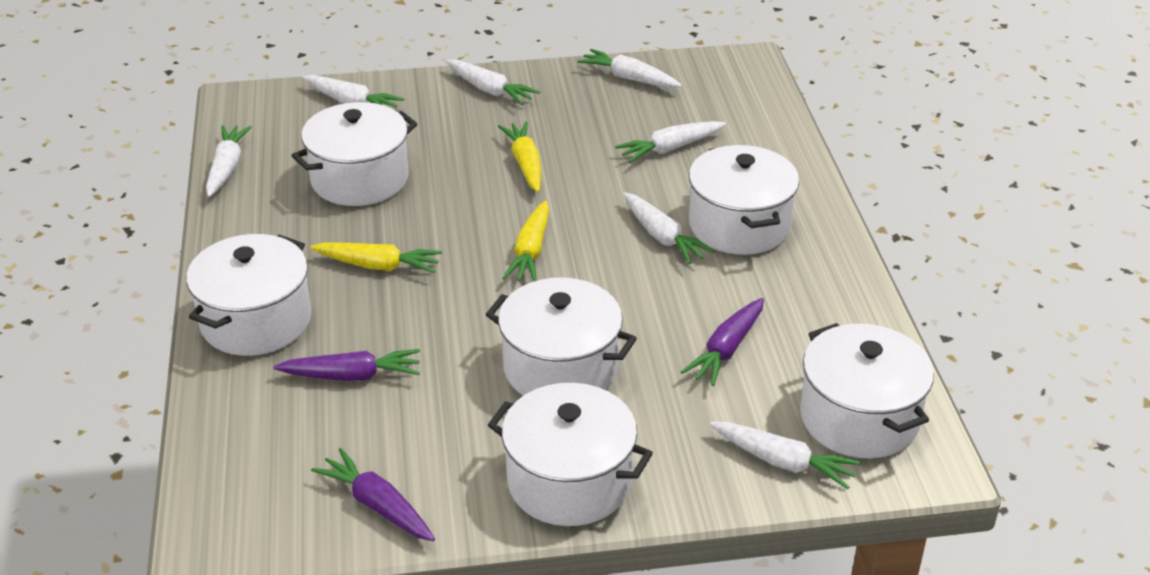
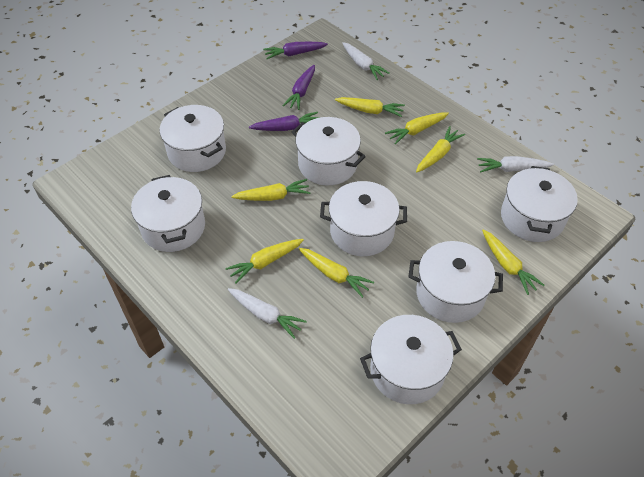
white carrot: 7 -> 3
white pot: 6 -> 7
yellow carrot: 3 -> 7

